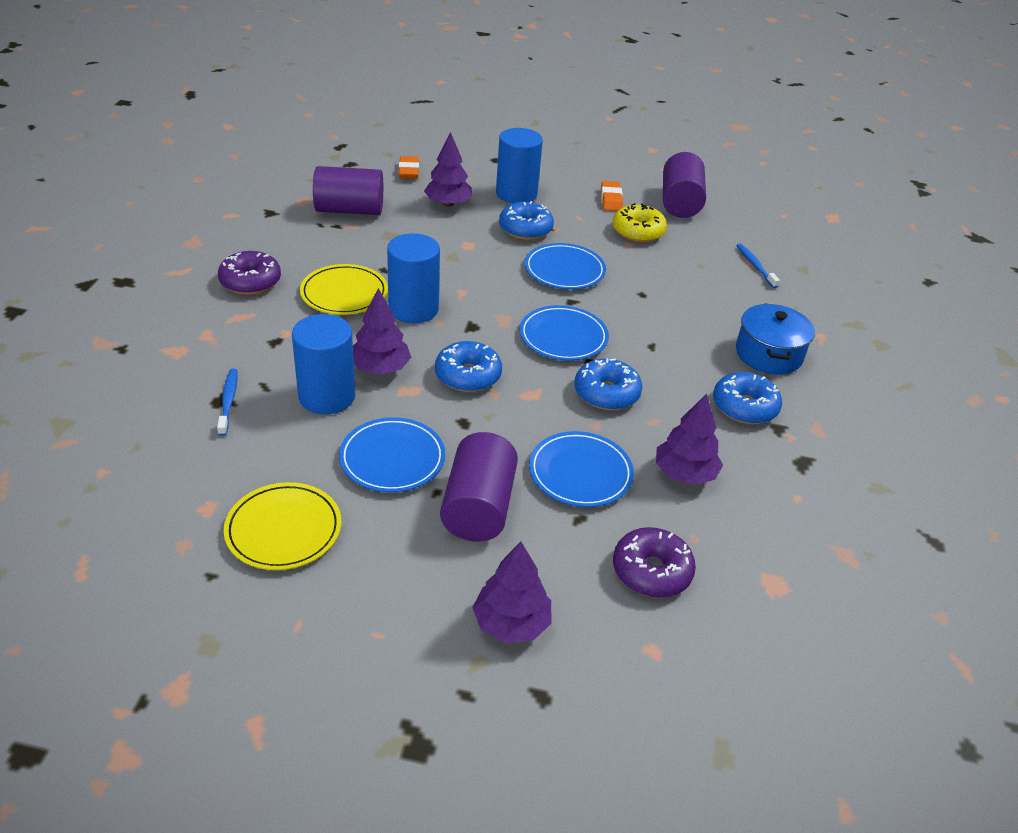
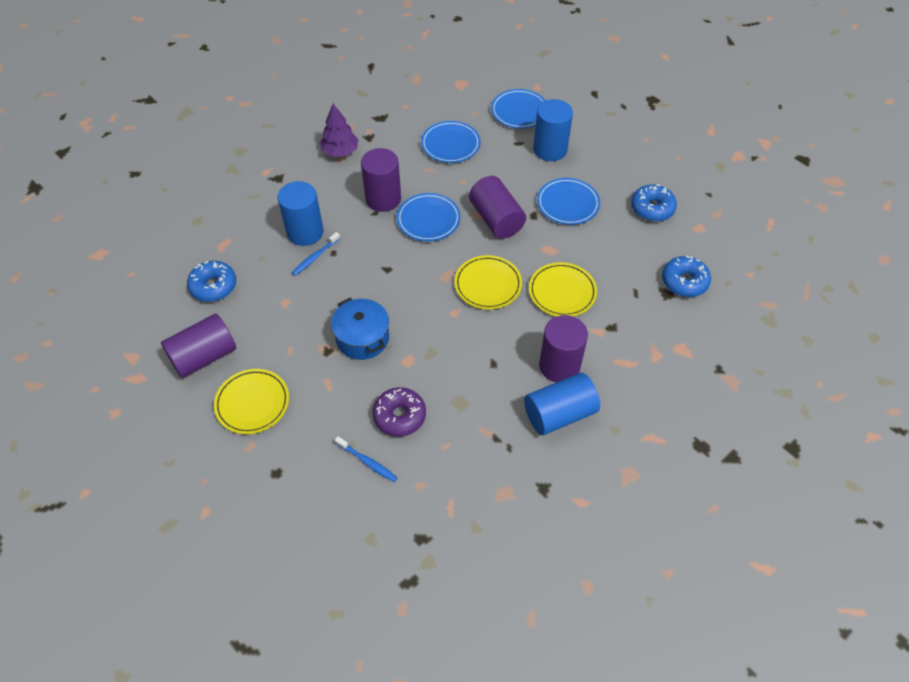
blue donut: 4 -> 3
orange eraser: 2 -> 0
purple cylinder: 3 -> 4
purple donut: 2 -> 1
purple tree: 4 -> 1
yellow donut: 1 -> 0
yellow plate: 2 -> 3

